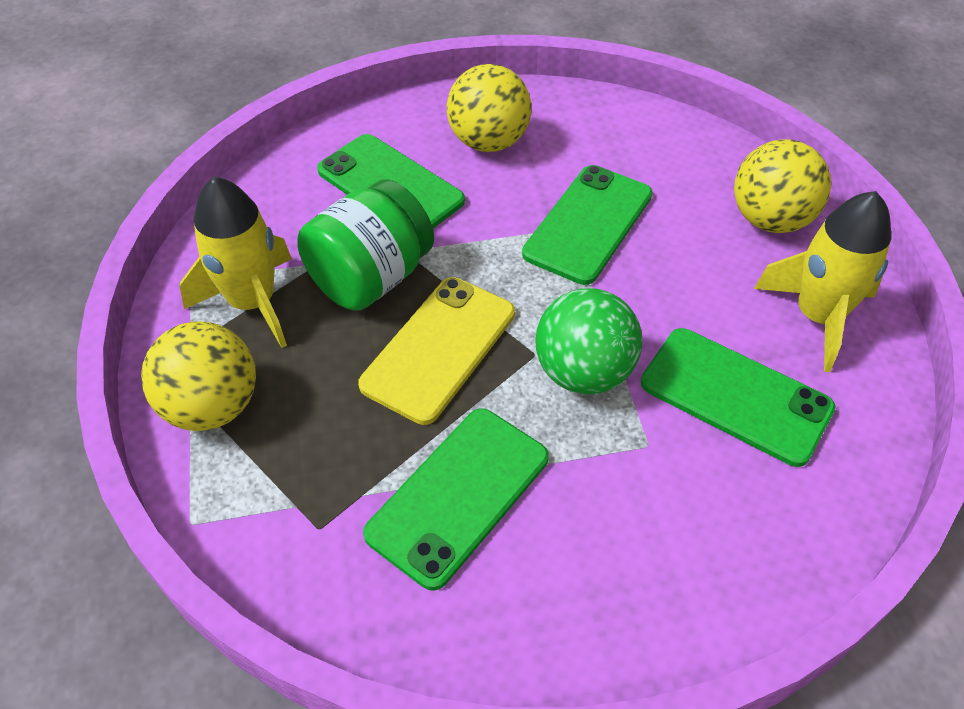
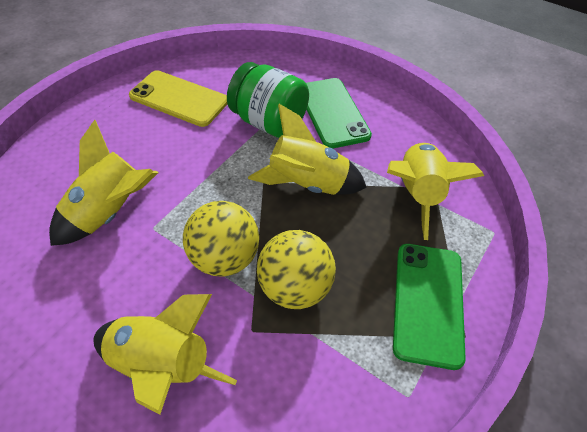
green ball: 1 -> 0
green phone: 4 -> 2
yellow ball: 3 -> 2
yellow rocket: 2 -> 4

